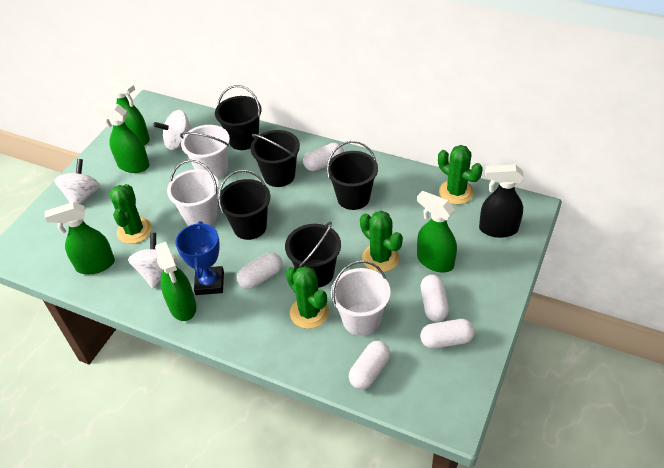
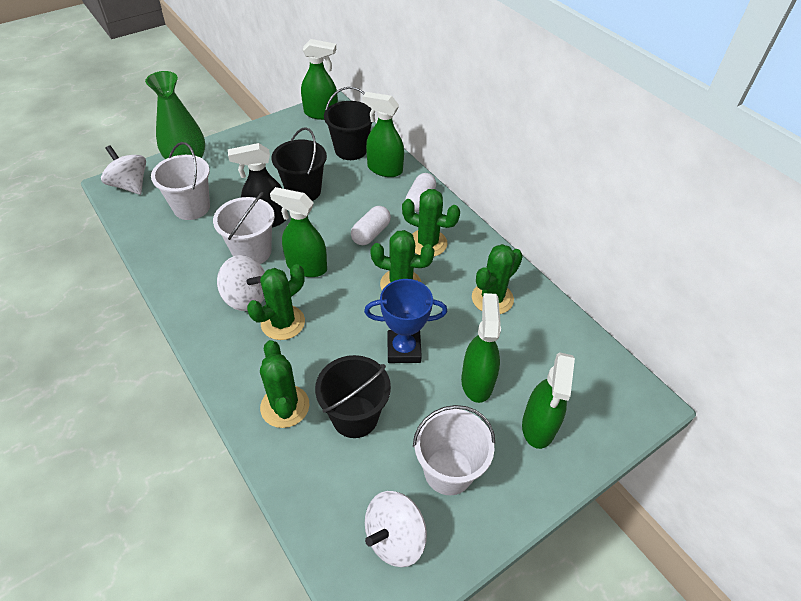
black bucket: 5 -> 3
green cactus: 4 -> 5
green vase: 0 -> 1
white capsule: 5 -> 2

